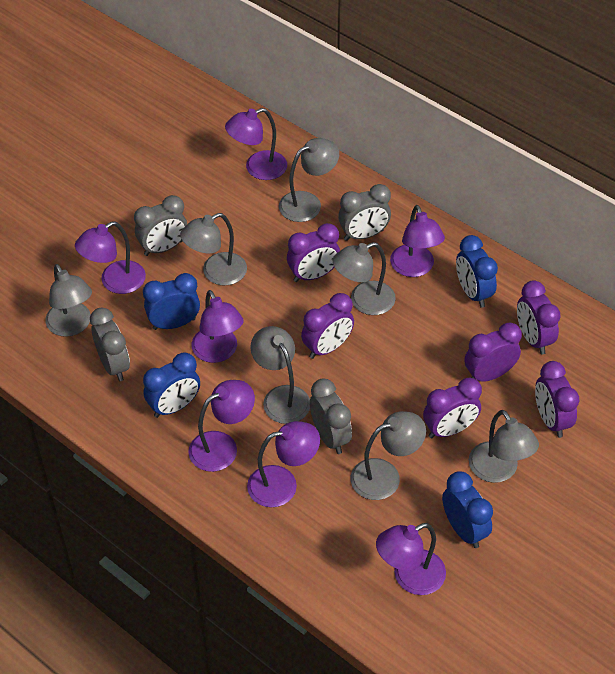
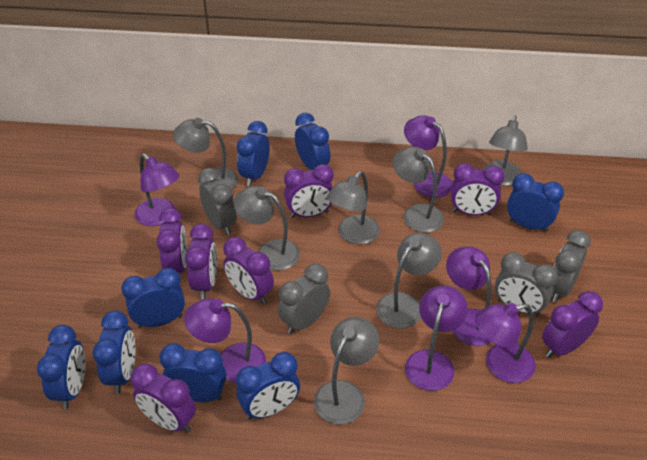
blue clock: 4 -> 8
purple clock: 6 -> 7
purple lamp: 7 -> 6

